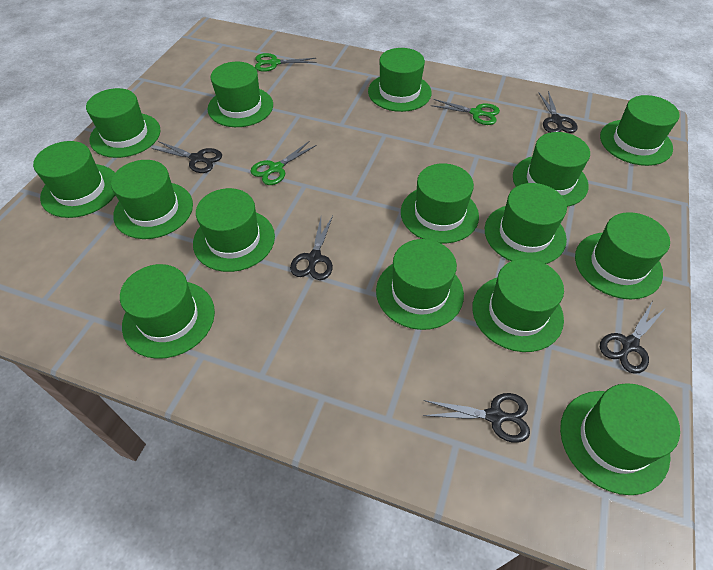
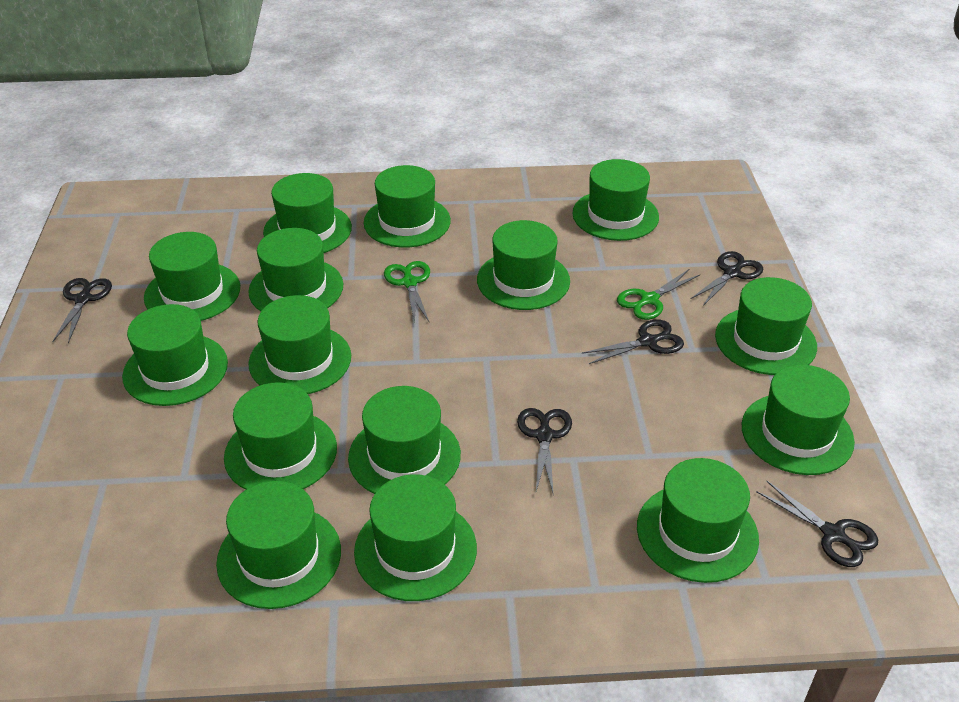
green scissors: 3 -> 2

